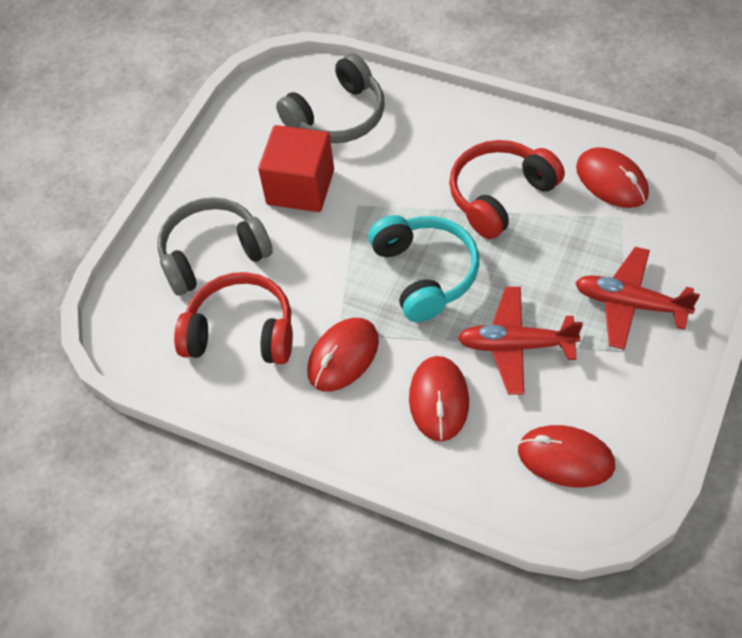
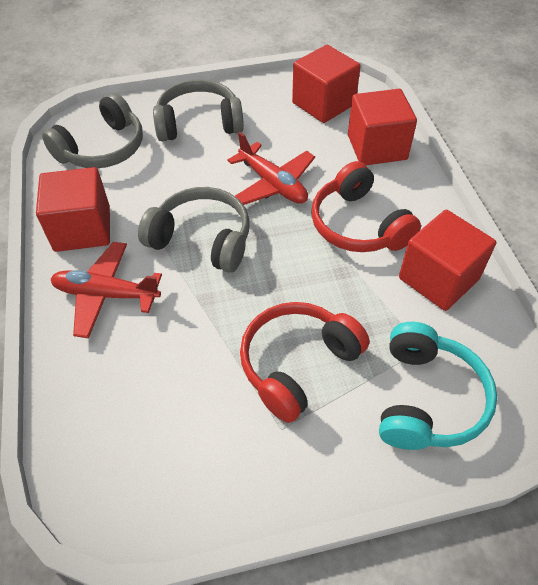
grey headphones: 2 -> 3
red cube: 1 -> 4
red mouse: 4 -> 0

